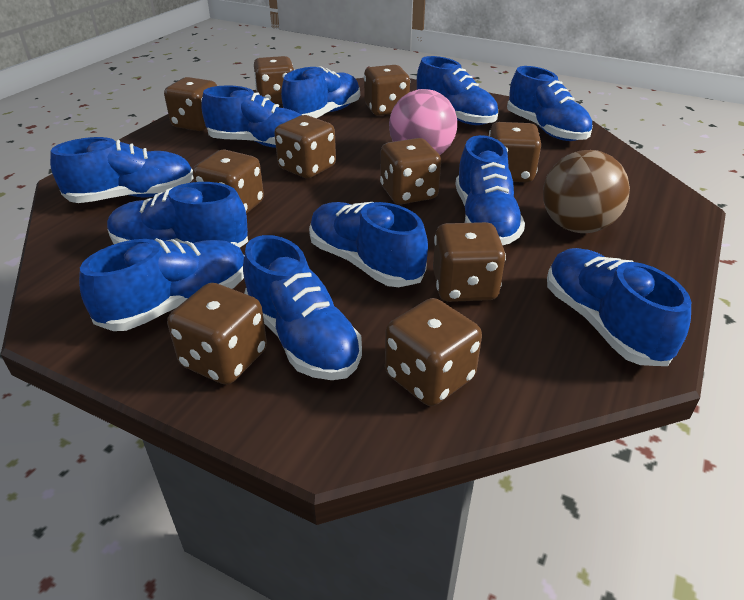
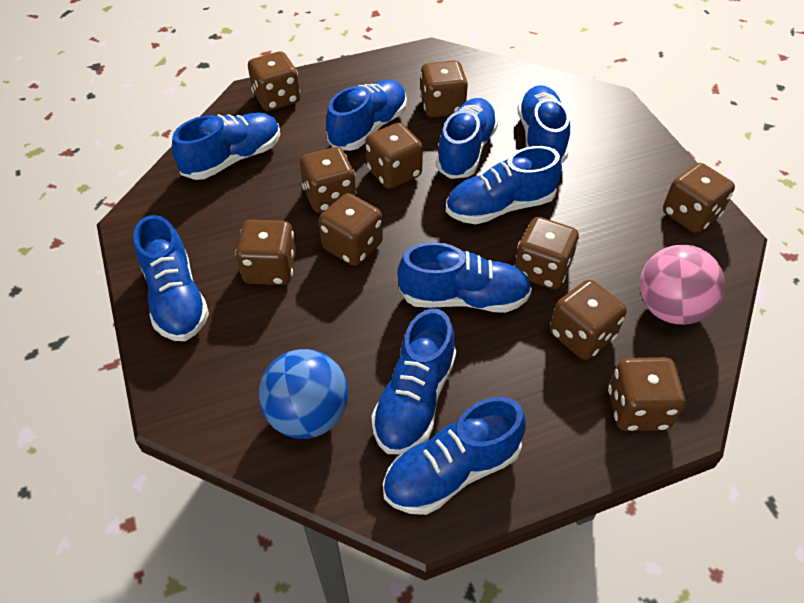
blue ball: 0 -> 1
blue shoe: 11 -> 9
brown ball: 1 -> 0

